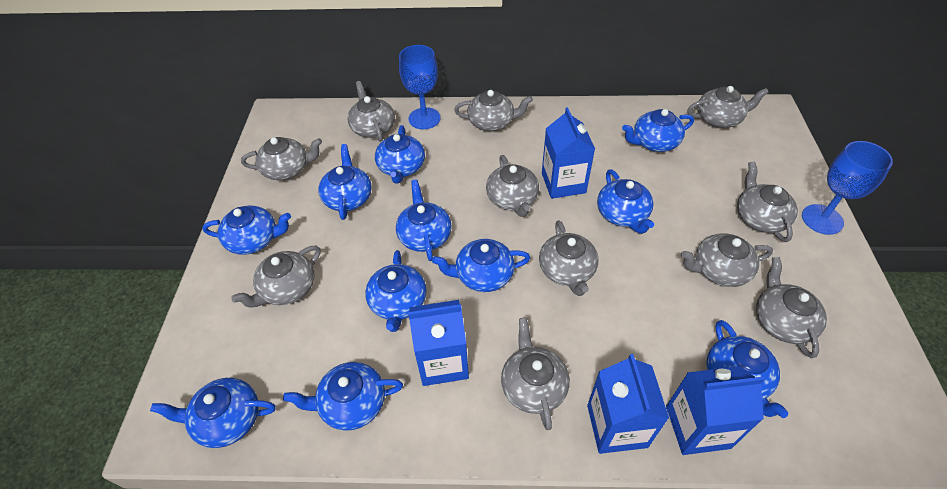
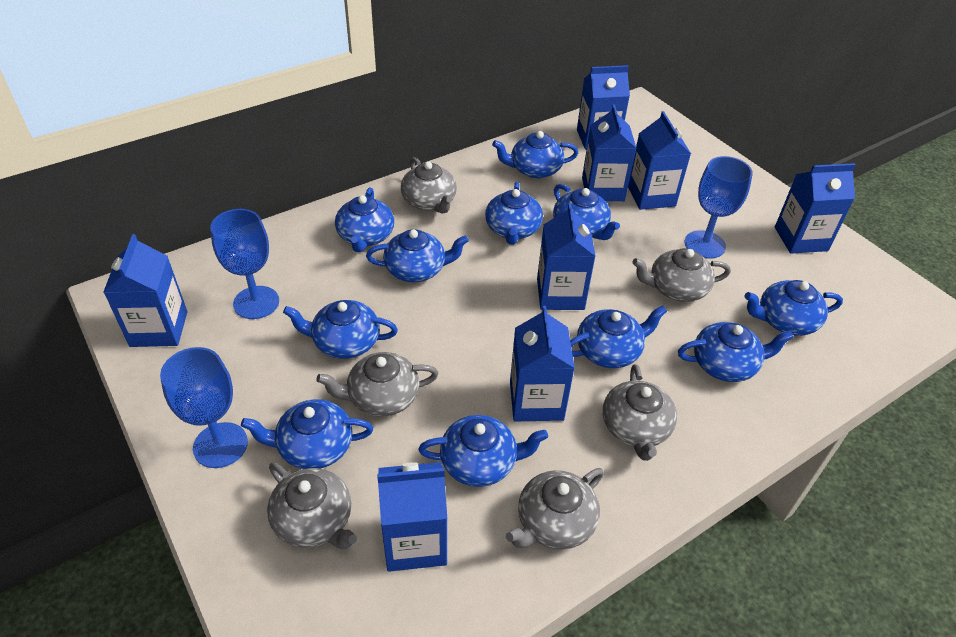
blue carton: 4 -> 8
blue goblet: 2 -> 3
grey teapot: 11 -> 6

